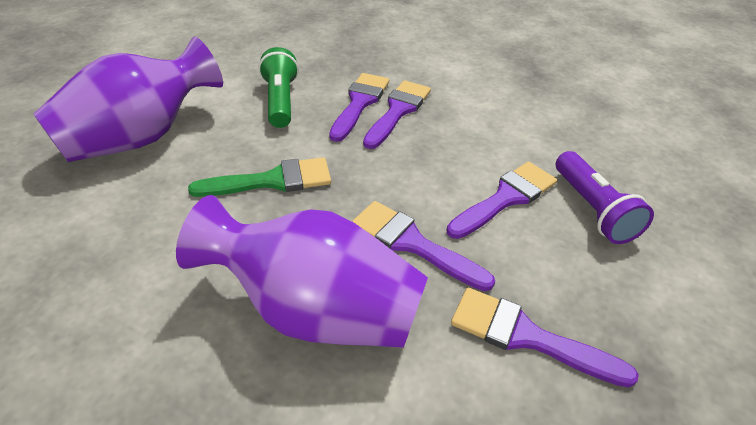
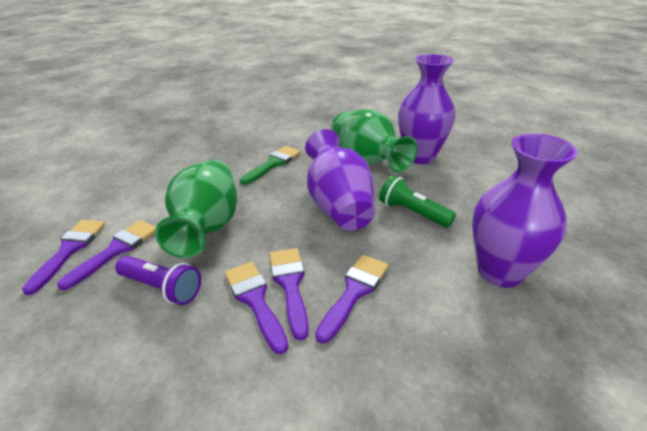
green vase: 0 -> 2
purple vase: 2 -> 3

